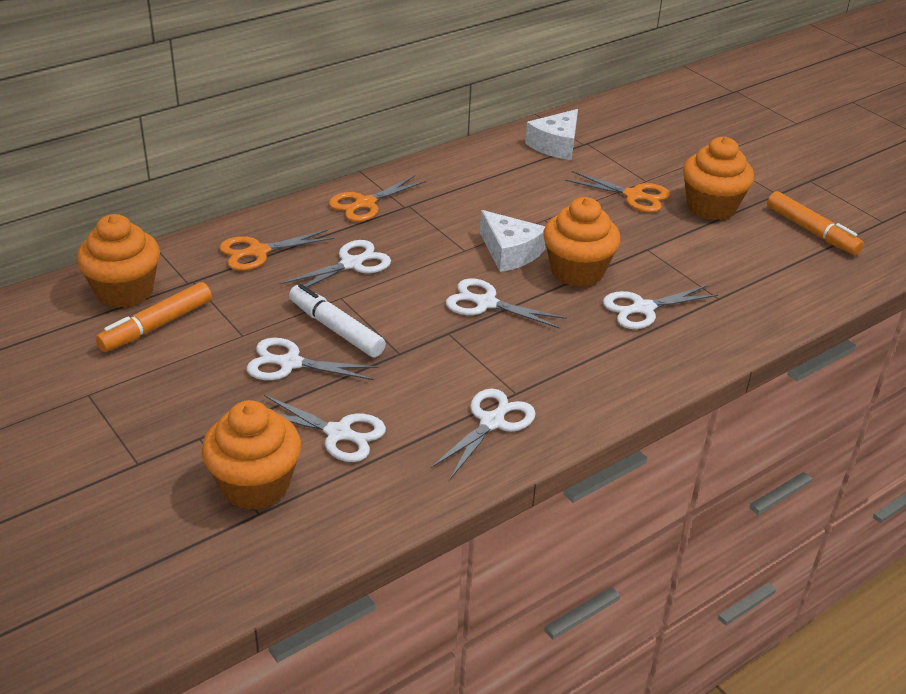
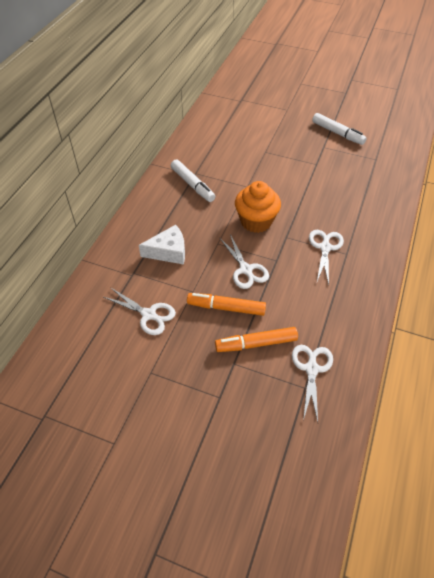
orange cupcake: 4 -> 1
orange scissors: 3 -> 0
white cheese: 2 -> 1
white marker: 1 -> 2
white scissors: 6 -> 4

